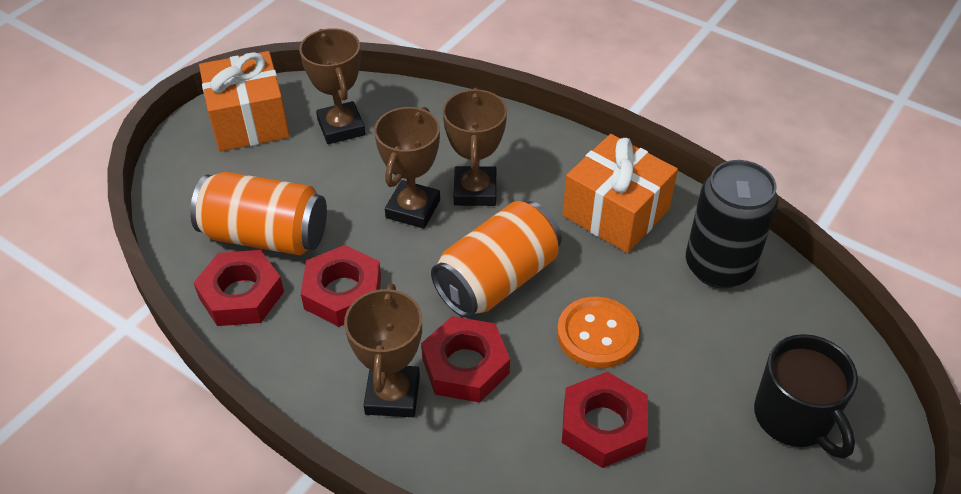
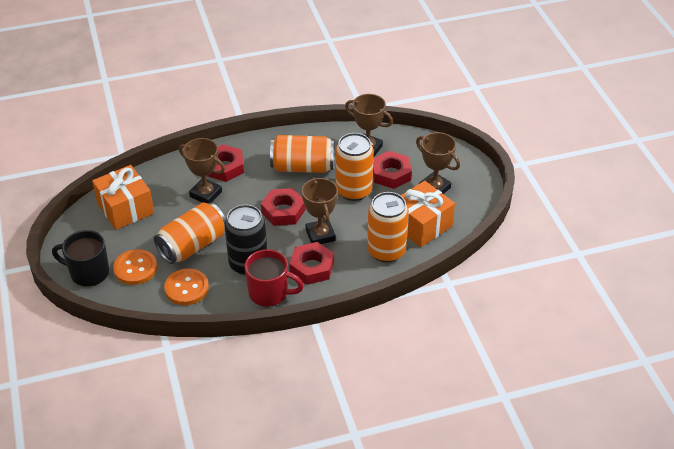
orange button: 1 -> 2
orange can: 2 -> 4
red mug: 0 -> 1

